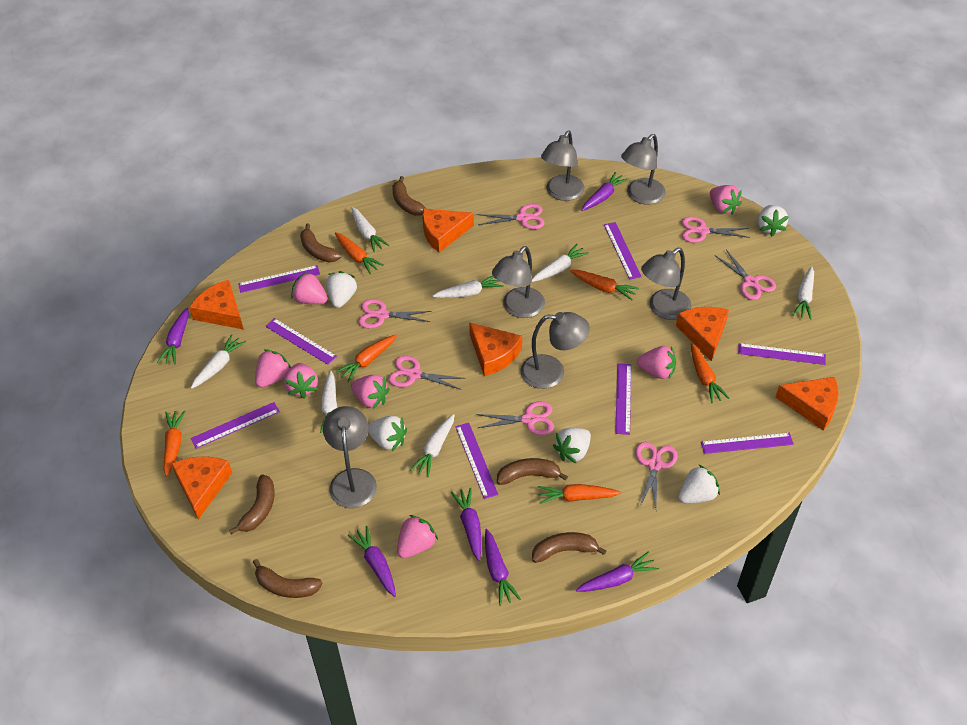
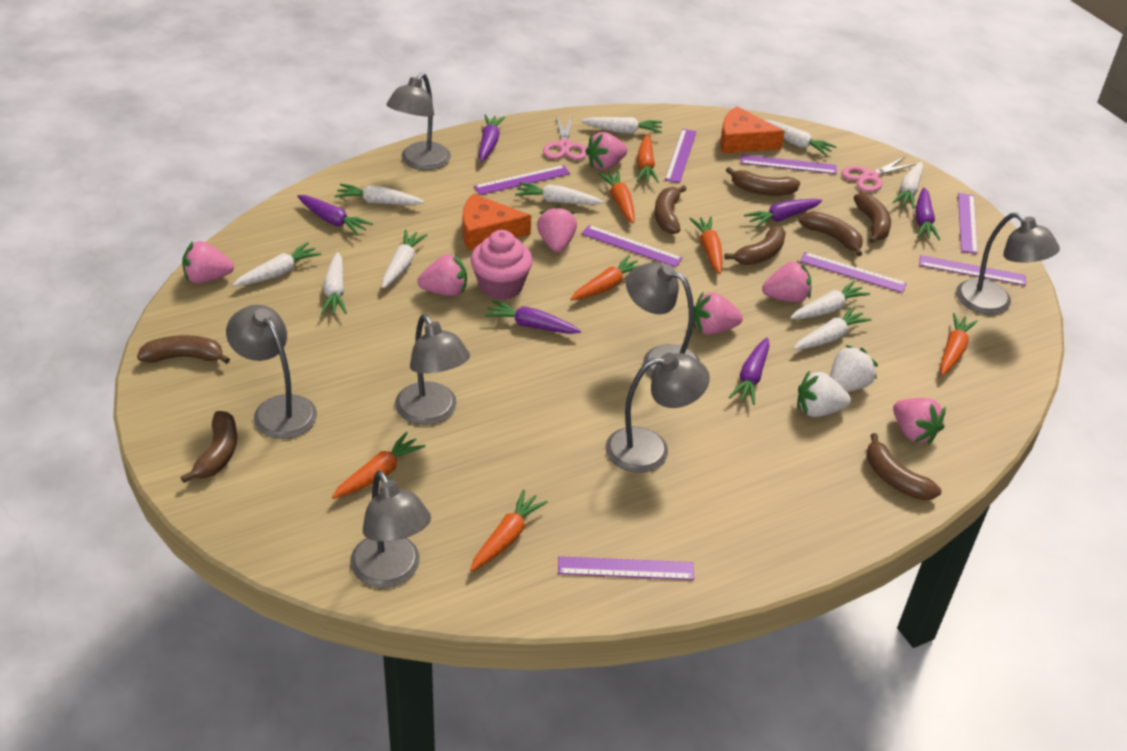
brown banana: 6 -> 8
grey lamp: 6 -> 7
orange carrot: 6 -> 7
orange cheese: 6 -> 2
pink cupcake: 0 -> 1
pink scissors: 7 -> 2
white carrot: 7 -> 10
white strawberry: 5 -> 2

